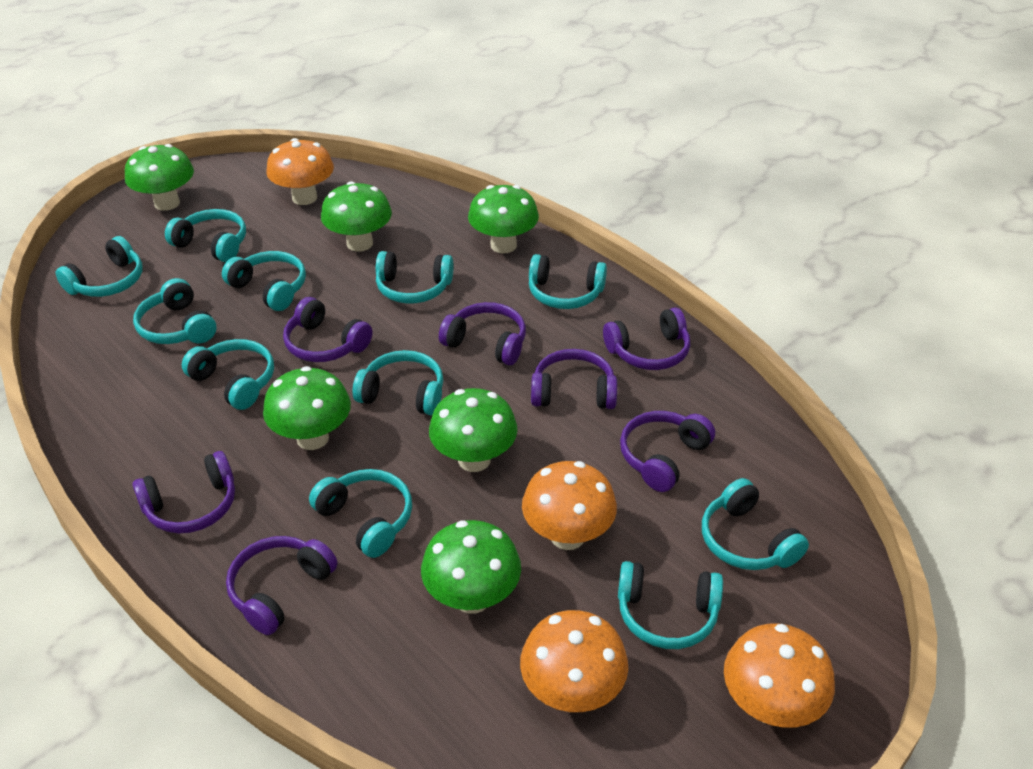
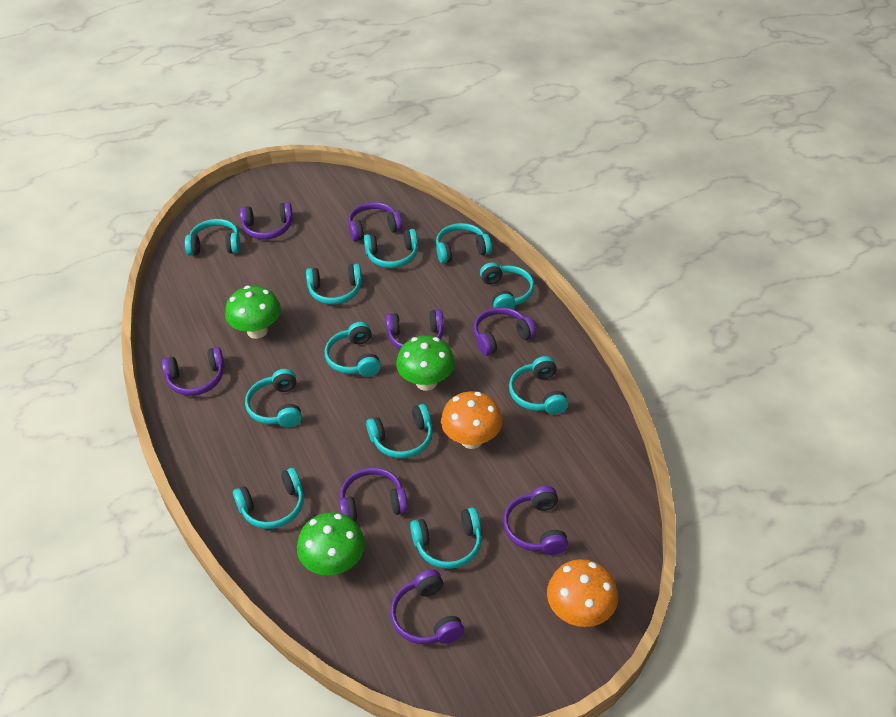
green mushroom: 6 -> 3
orange mushroom: 4 -> 2
purple headphones: 7 -> 8

